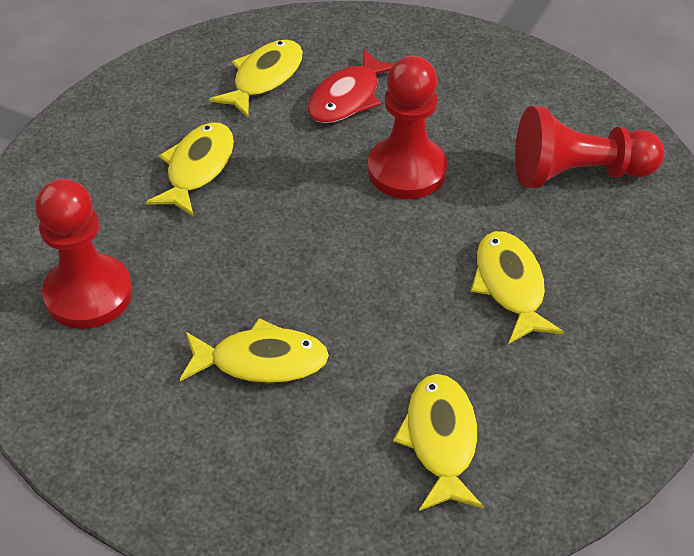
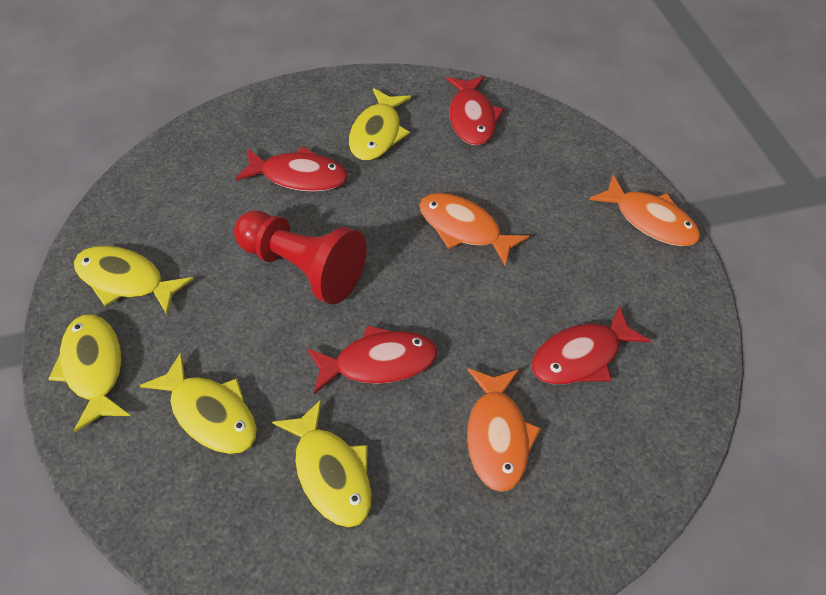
orange fish: 0 -> 3
red fish: 1 -> 4
red pawn: 3 -> 1

